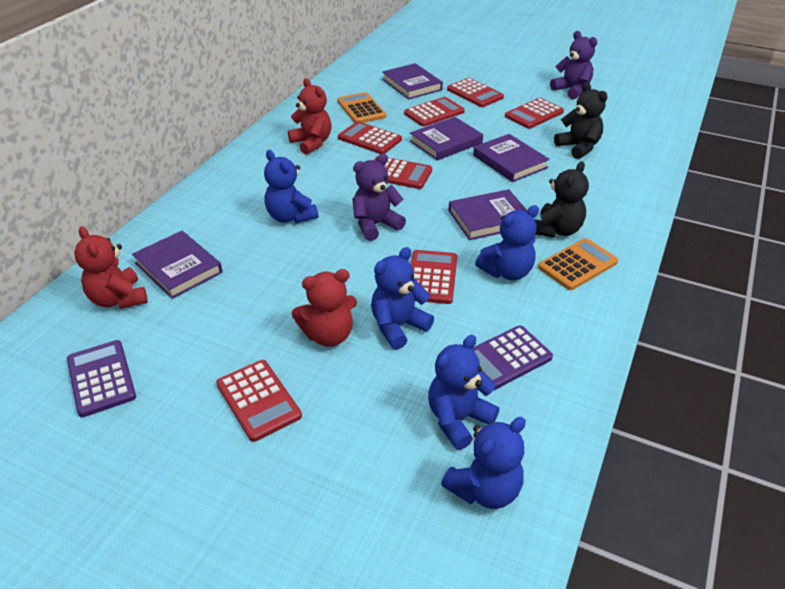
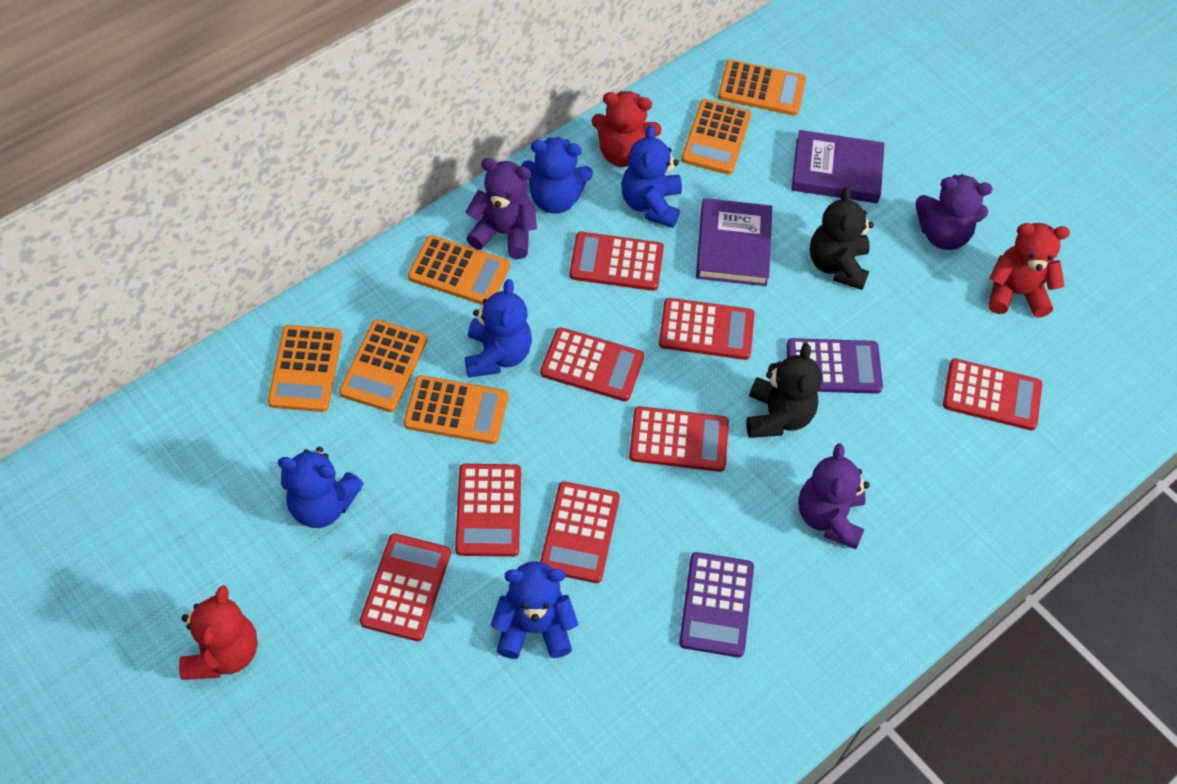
orange calculator: 2 -> 6
purple book: 5 -> 2
purple teddy bear: 2 -> 3
red calculator: 7 -> 8

